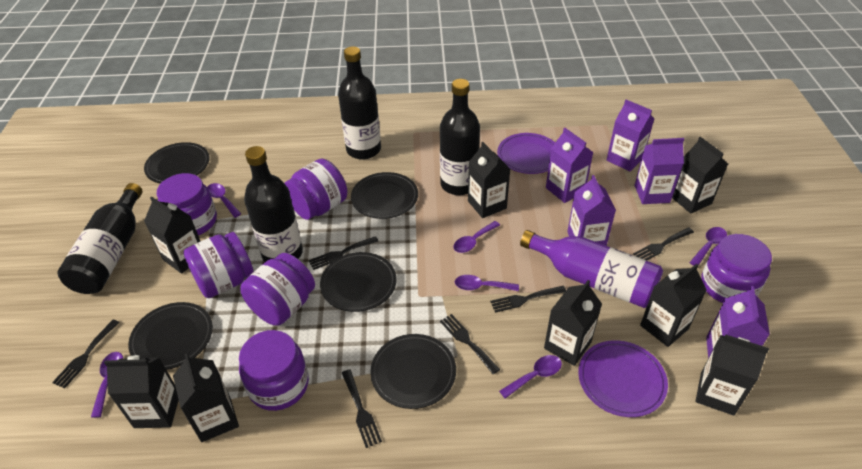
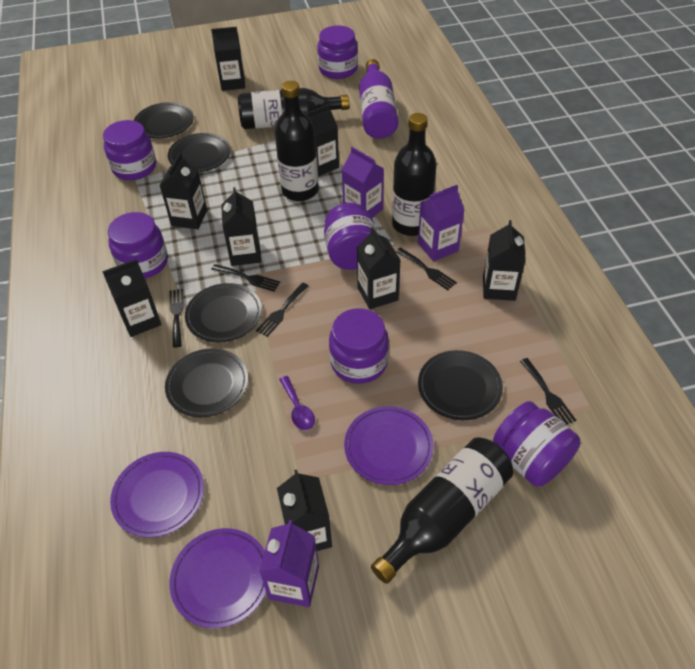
black fork: 6 -> 5
purple carton: 5 -> 3
purple plate: 2 -> 3
purple spoon: 6 -> 1

